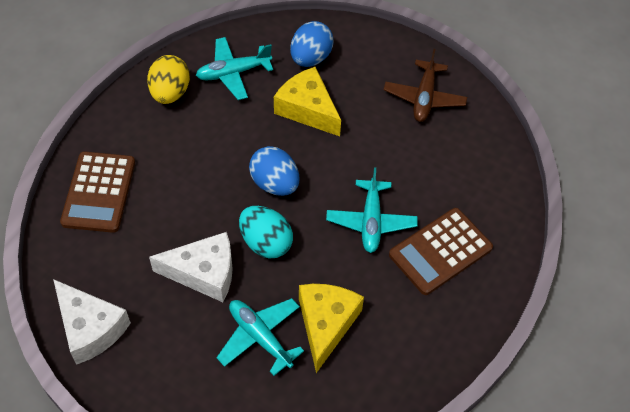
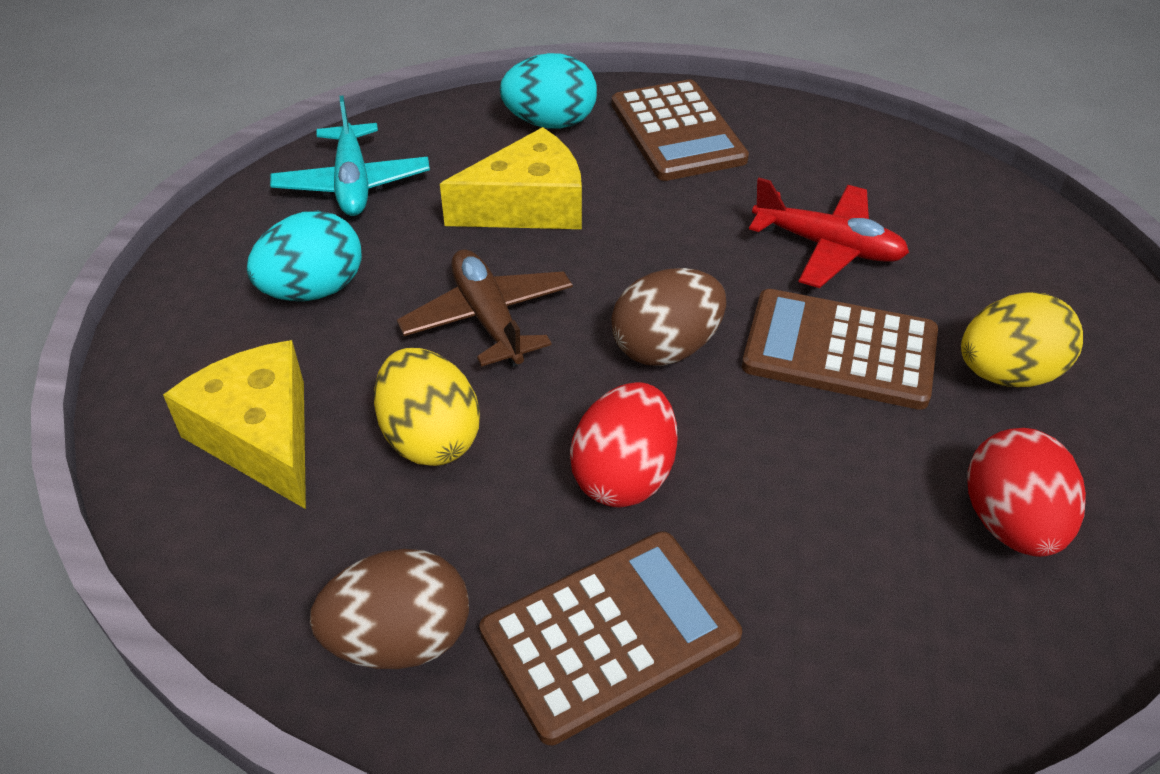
blue egg: 2 -> 0
brown calculator: 2 -> 3
brown egg: 0 -> 2
red egg: 0 -> 2
red plane: 0 -> 1
turquoise egg: 1 -> 2
turquoise plane: 3 -> 1
white cheese: 2 -> 0
yellow egg: 1 -> 2

